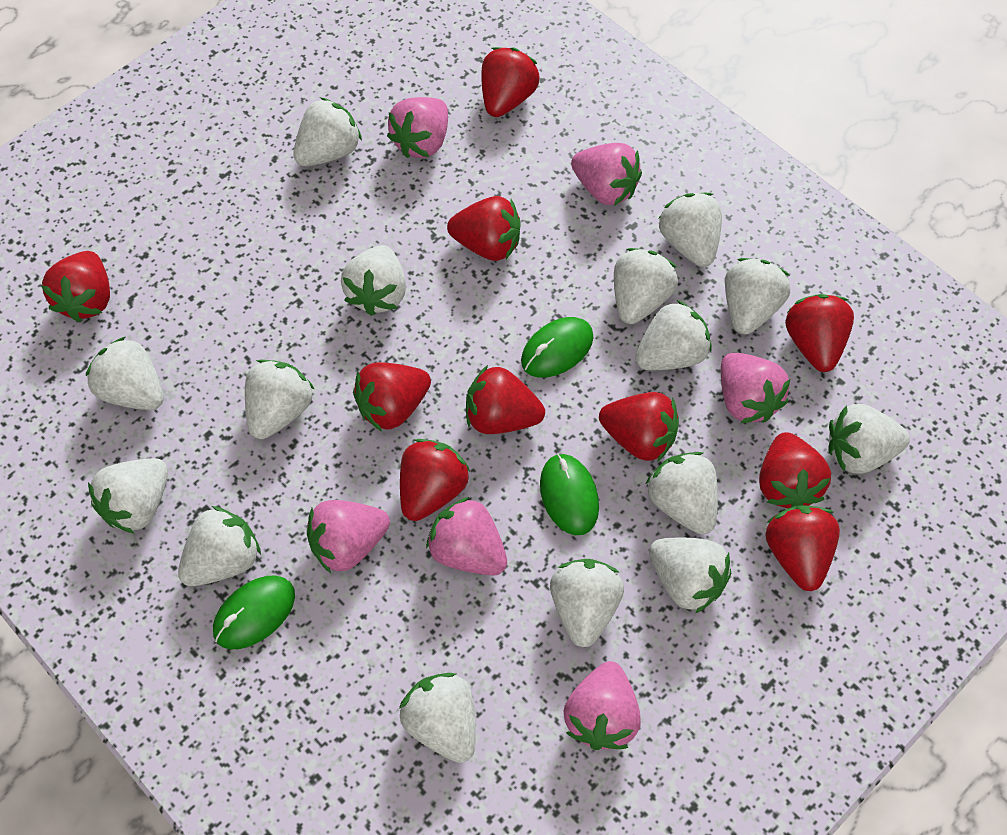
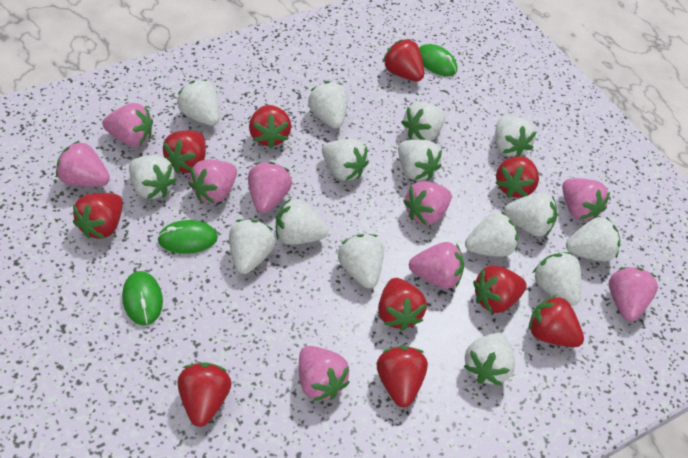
pink strawberry: 6 -> 9

